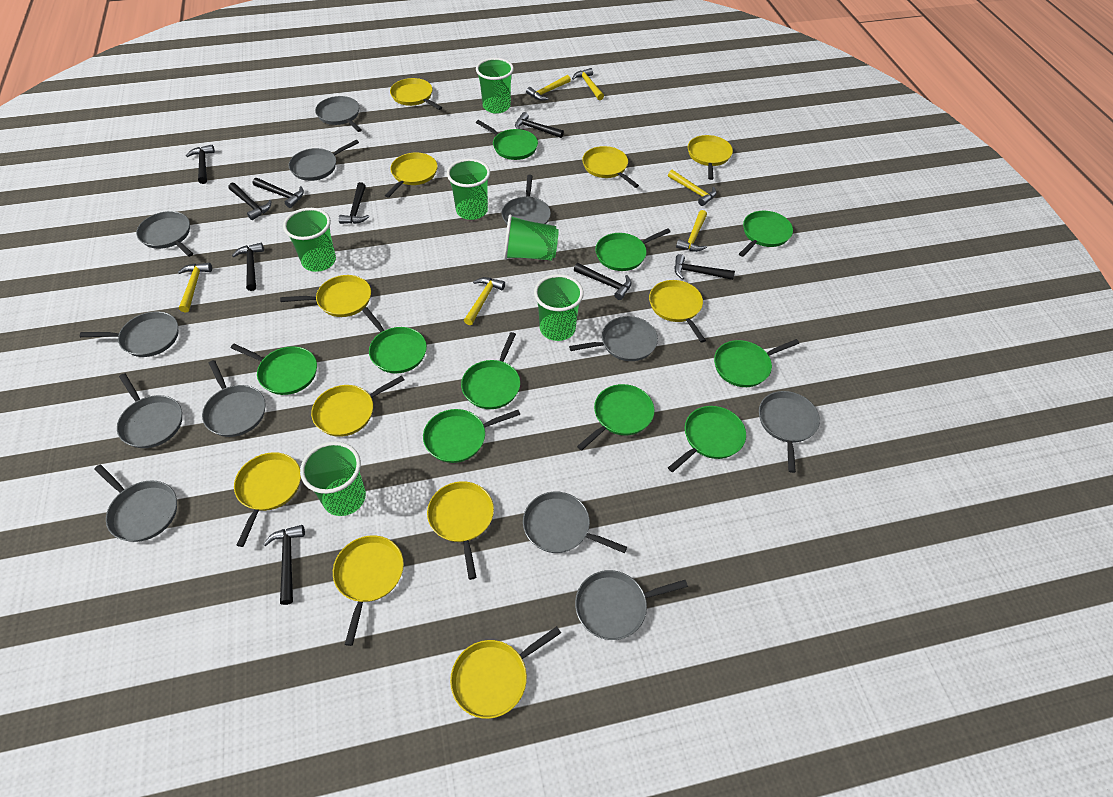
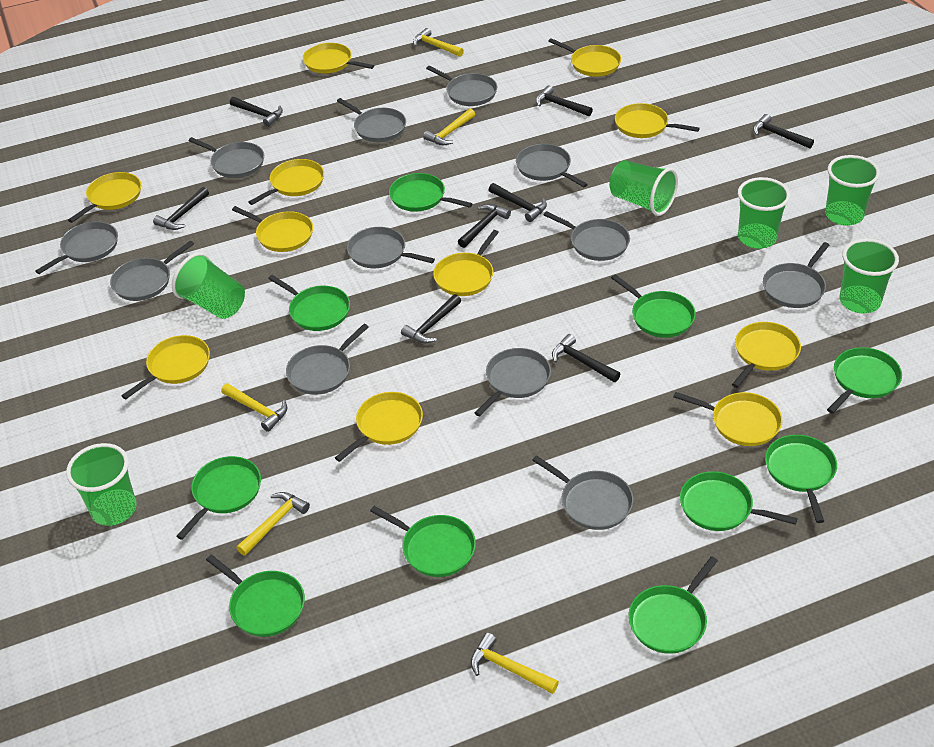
black hammer: 9 -> 8
yellow hammer: 6 -> 5

